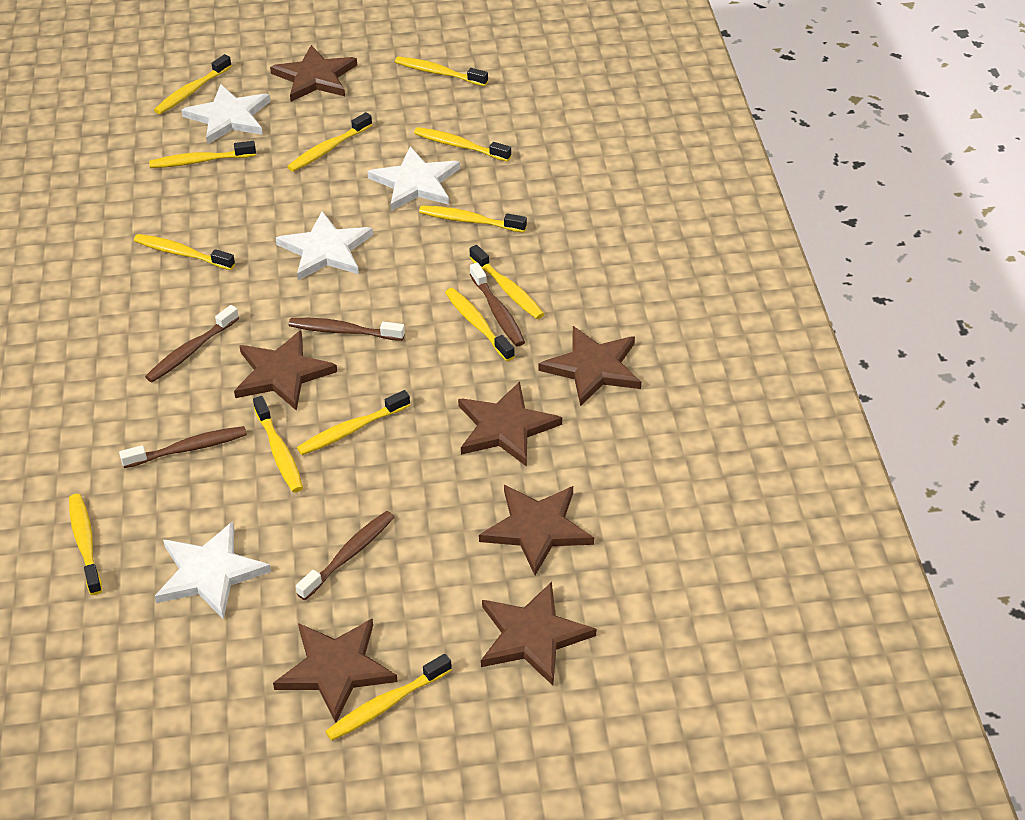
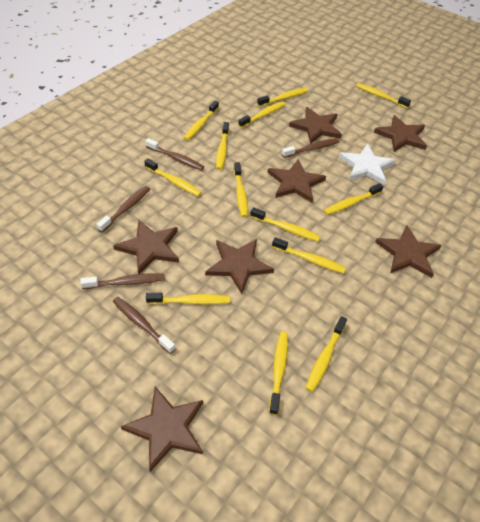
white star: 4 -> 1

